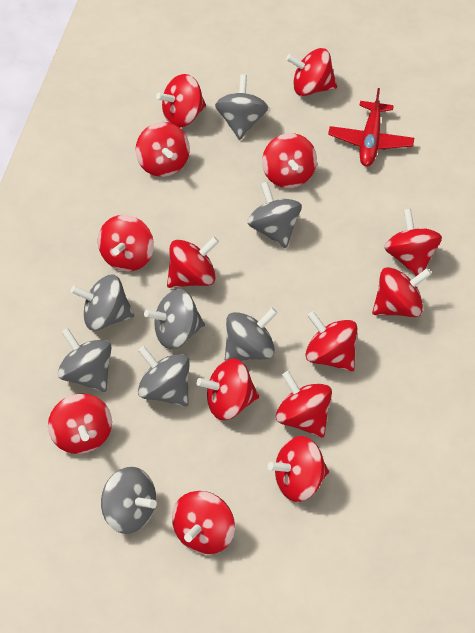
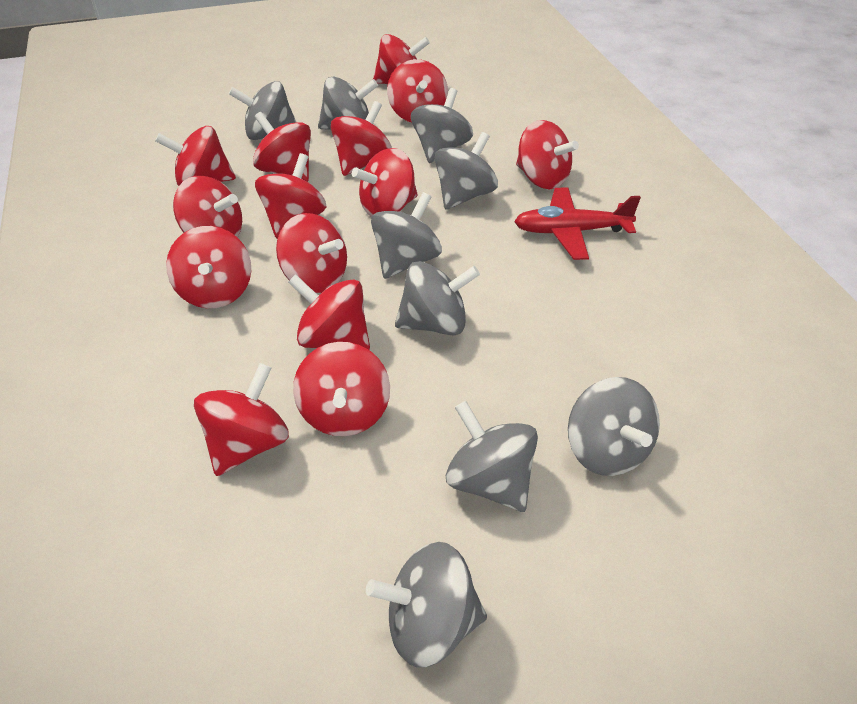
grey spinning top: 8 -> 9

